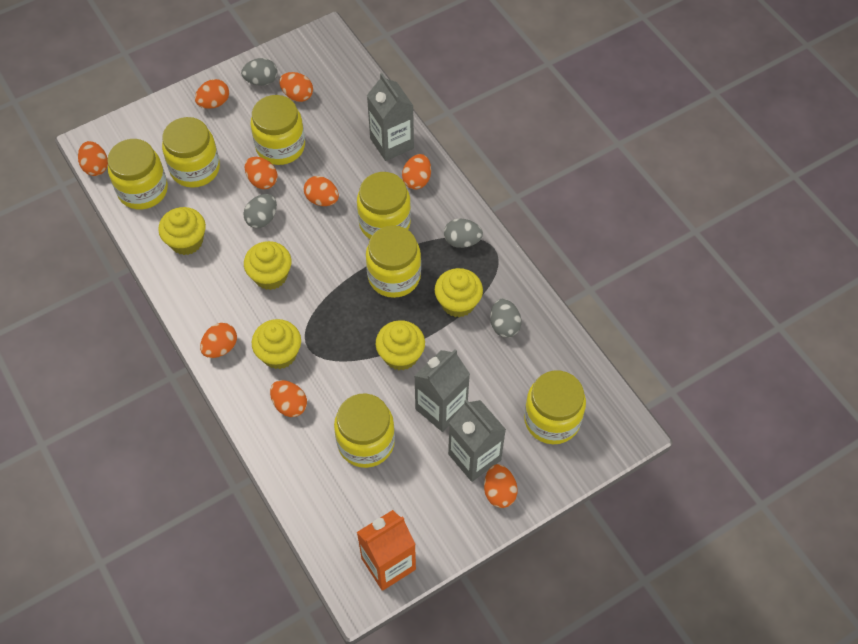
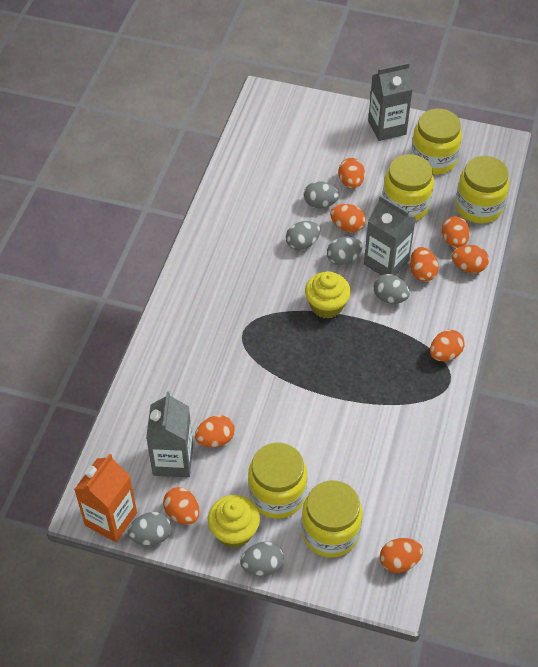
grey egg: 4 -> 6
yellow cupcake: 5 -> 2
yellow jar: 7 -> 5

